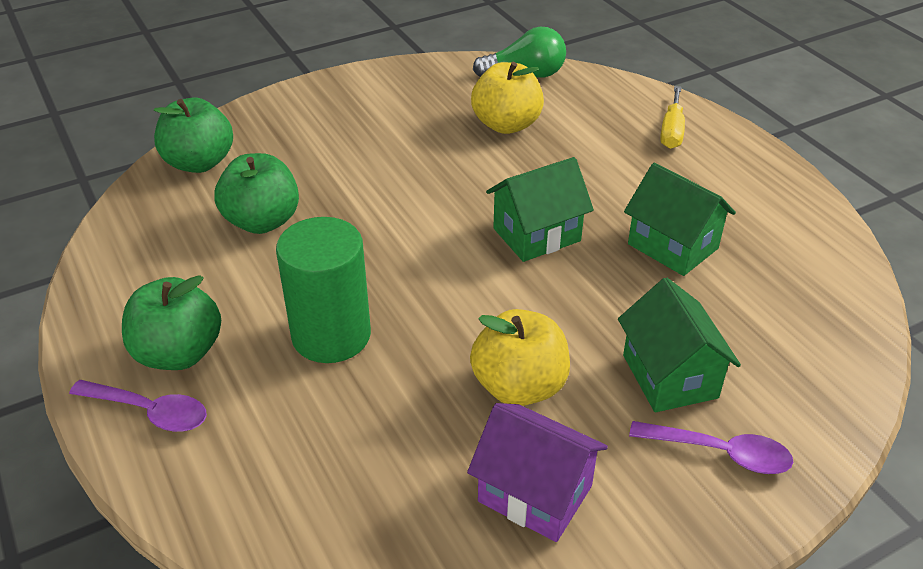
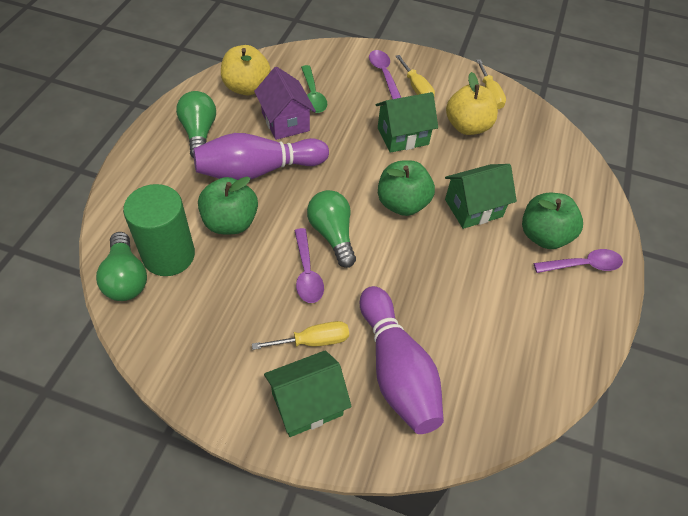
green light bulb: 1 -> 3
green spoon: 0 -> 1
purple bowling pin: 0 -> 2
purple spoon: 2 -> 3
yellow screwdriver: 1 -> 3

